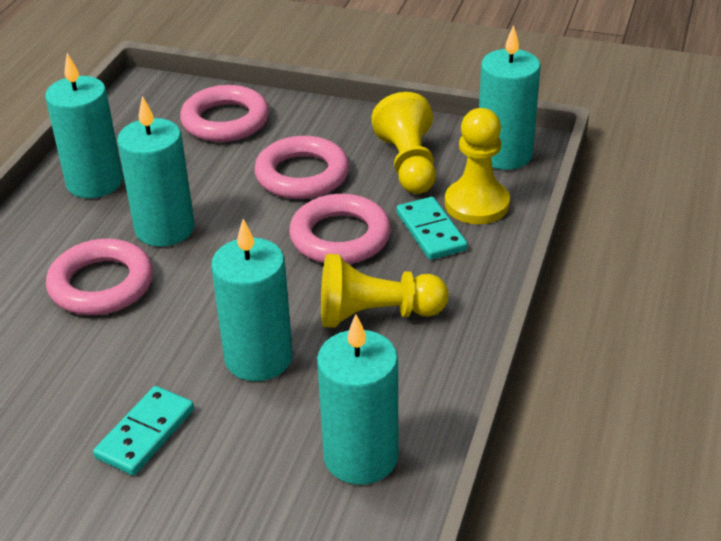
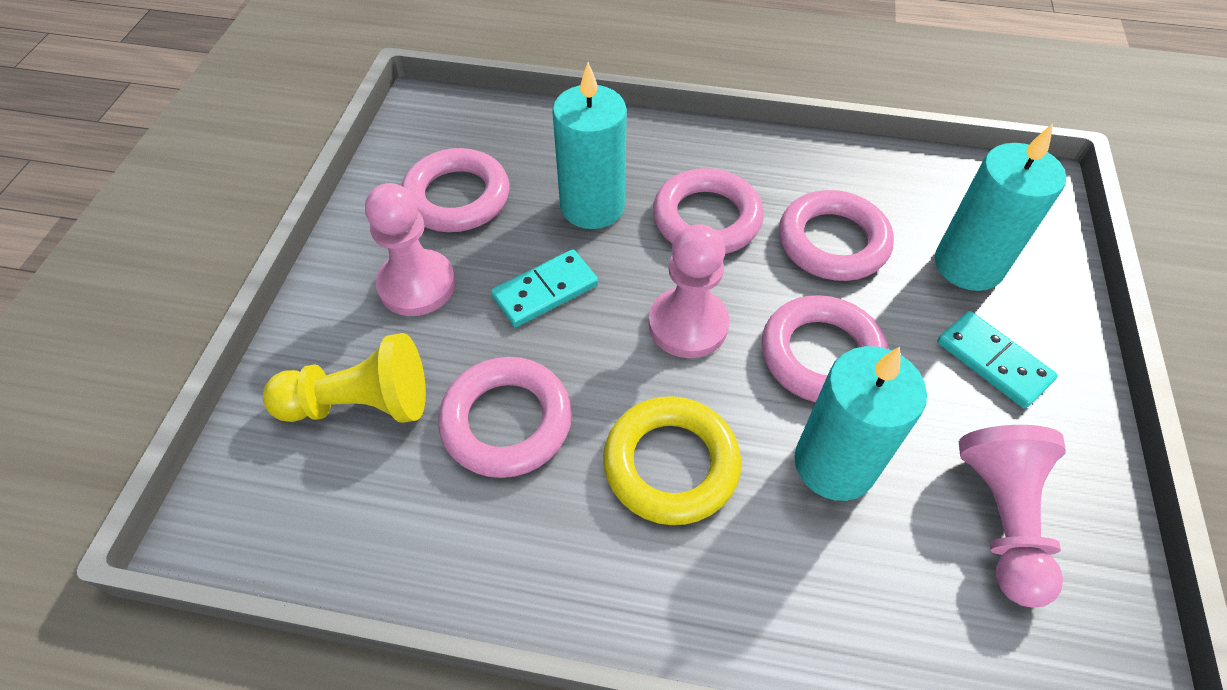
pink pawn: 0 -> 3
pink ring: 4 -> 5
turquoise candle: 5 -> 3
yellow pawn: 3 -> 1
yellow ring: 0 -> 1

